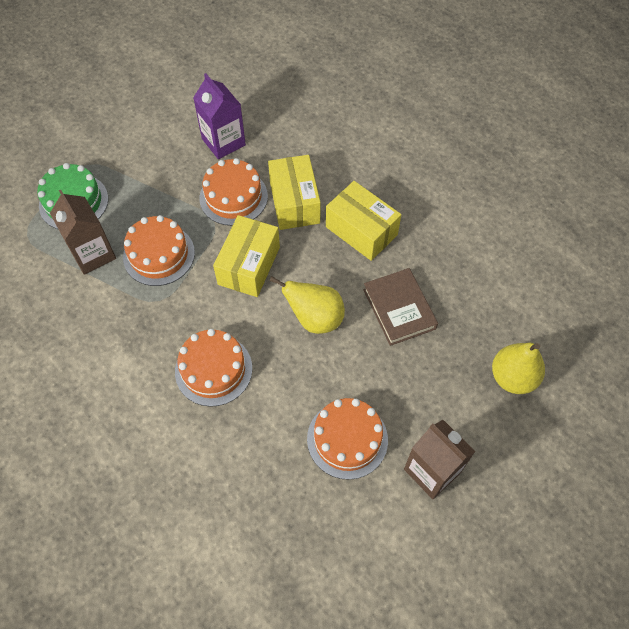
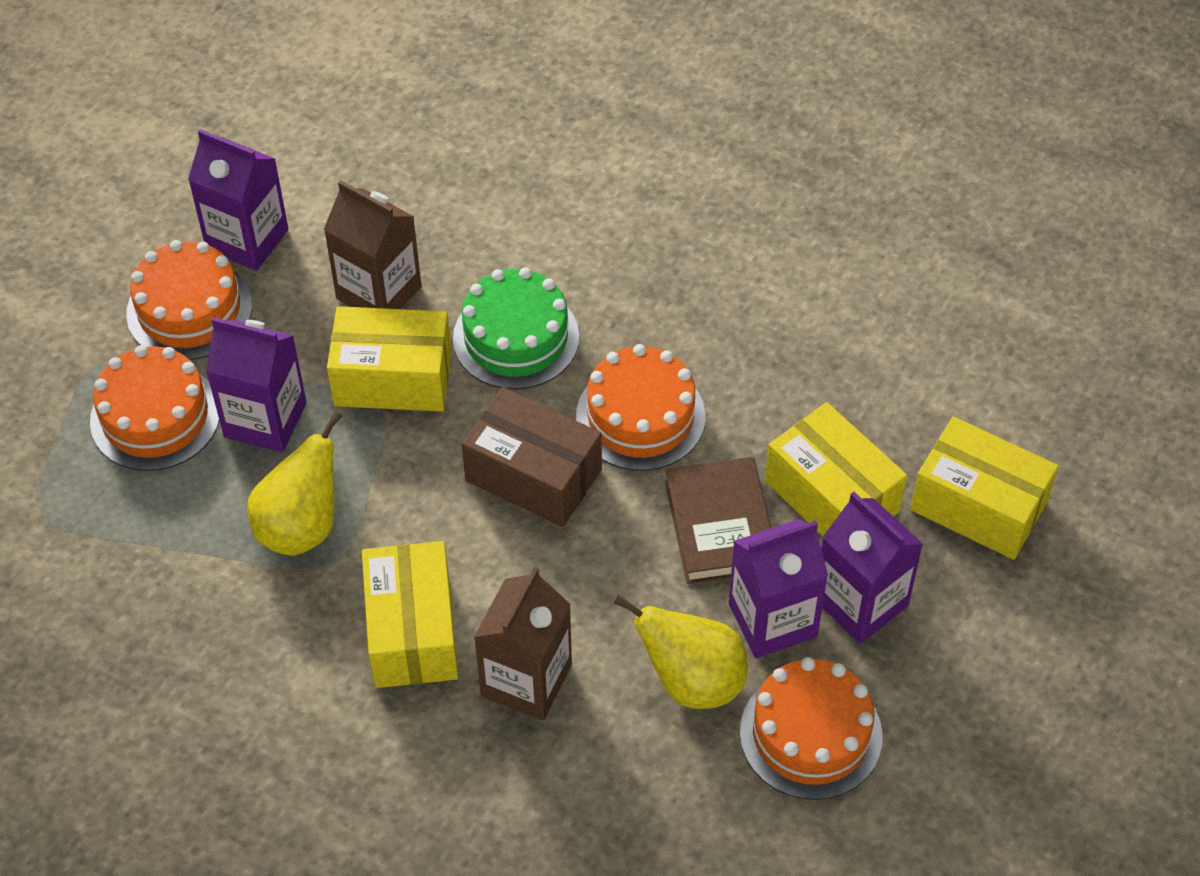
brown box: 0 -> 1
purple carton: 1 -> 4
yellow box: 3 -> 4

